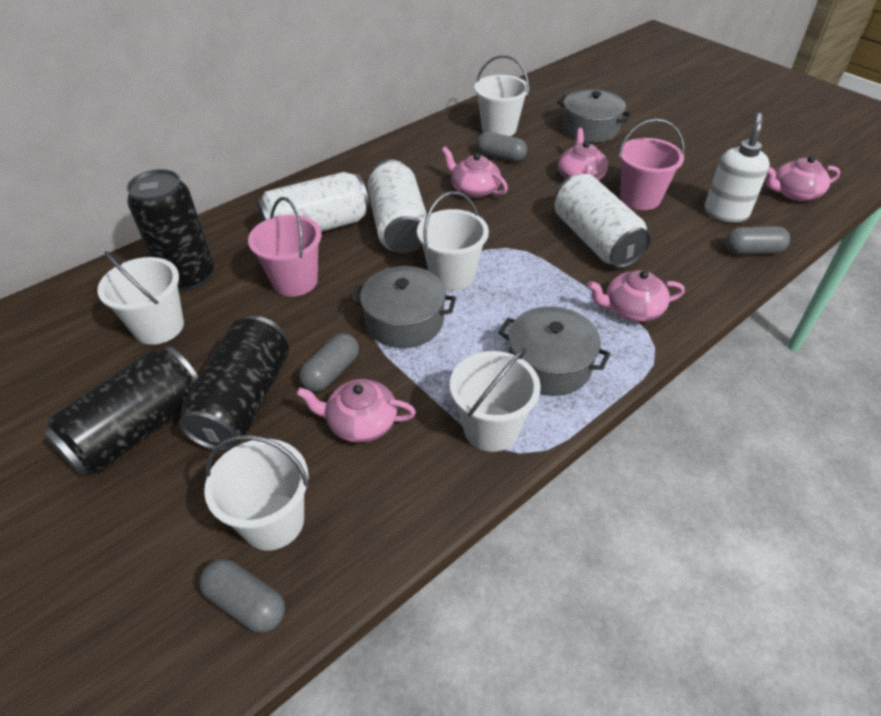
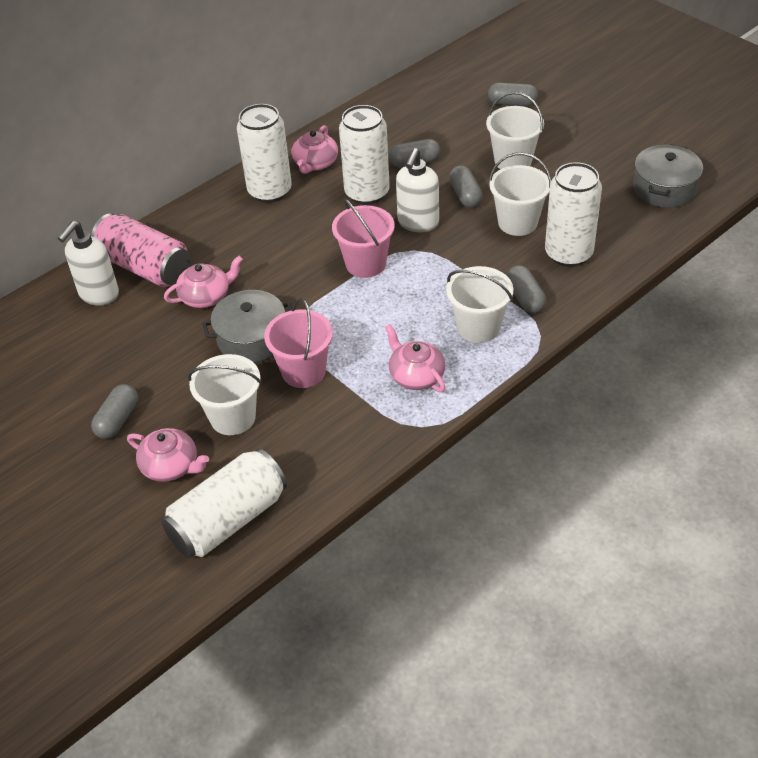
black can: 3 -> 0
grey capsule: 4 -> 5
grey pot: 3 -> 2
pink can: 0 -> 1
pink teapot: 5 -> 4
white bucket: 5 -> 4
white can: 3 -> 4
white soap dispenser: 1 -> 2

